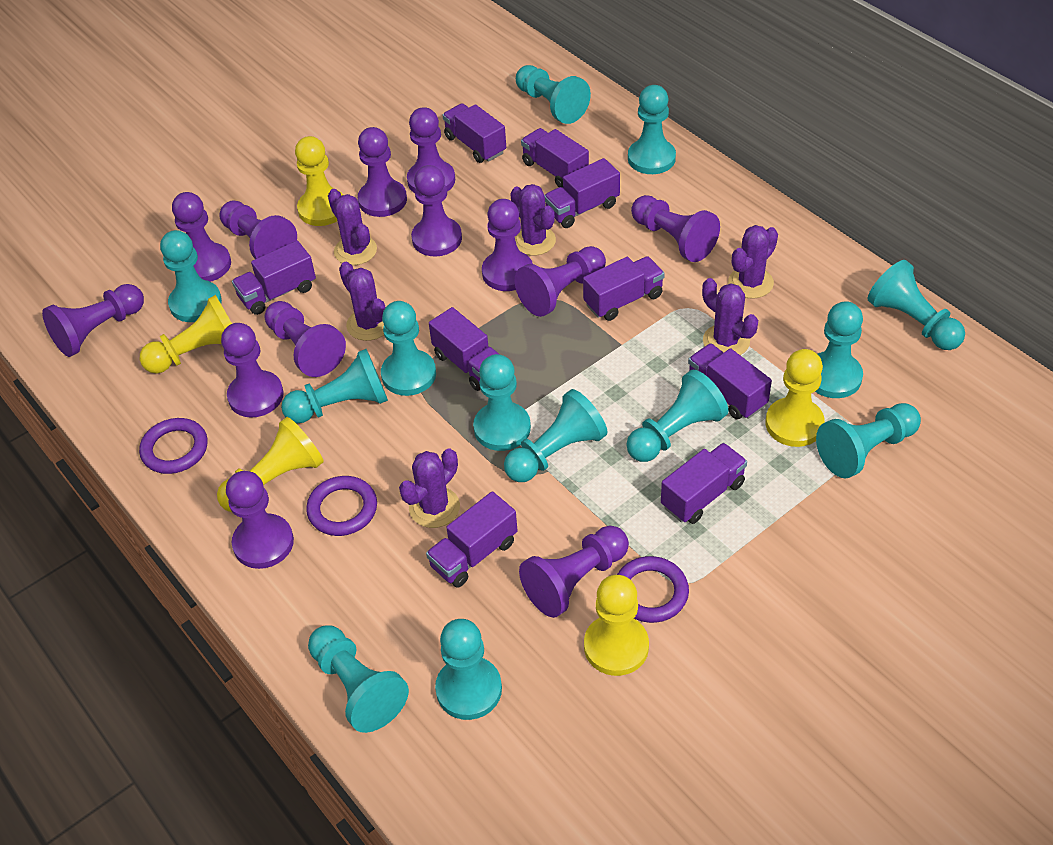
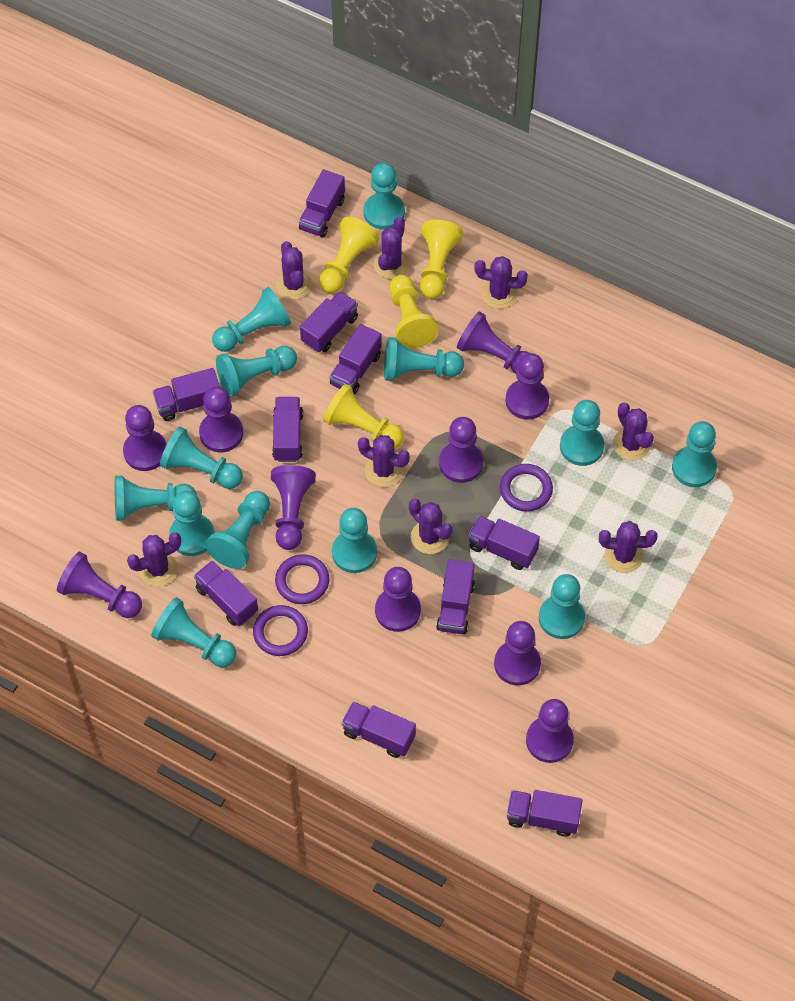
purple cactus: 6 -> 8
purple pawn: 13 -> 10
purple truck: 9 -> 10
yellow pawn: 5 -> 4

